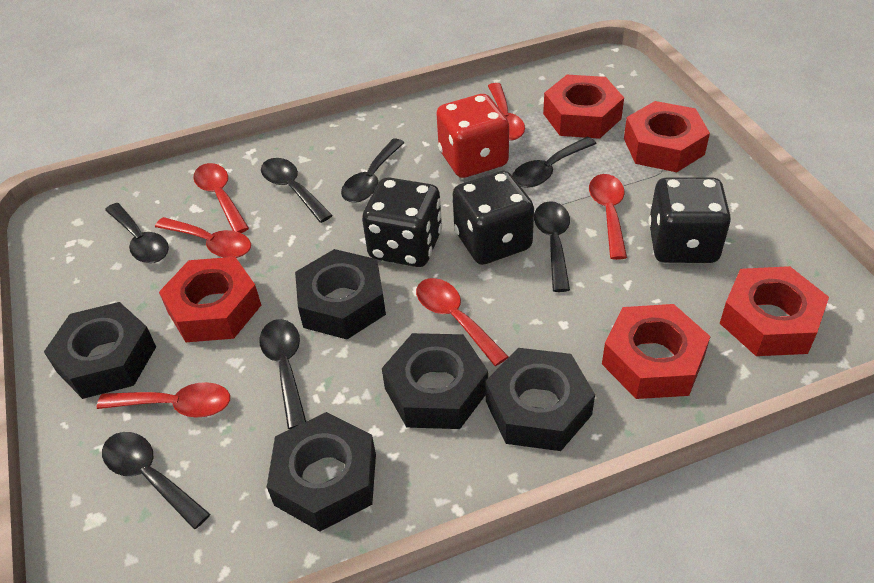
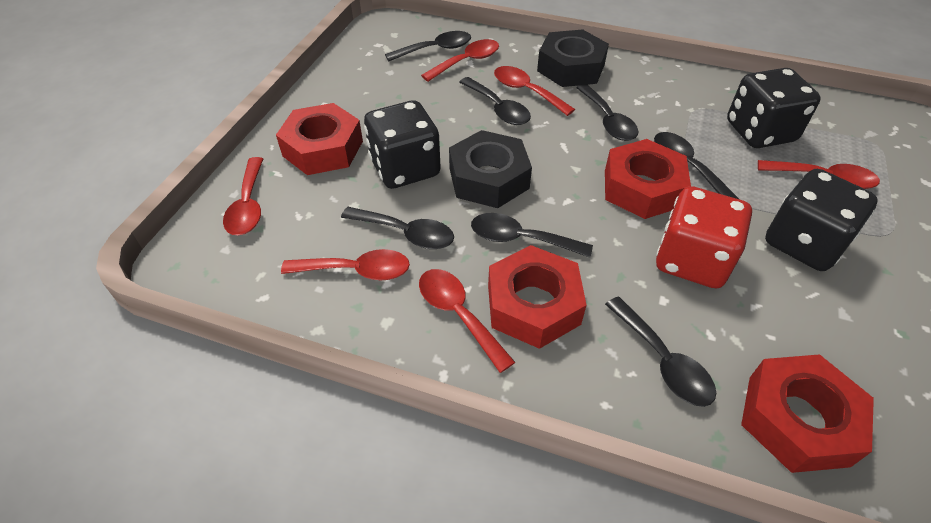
black nut: 5 -> 2
red nut: 5 -> 4

